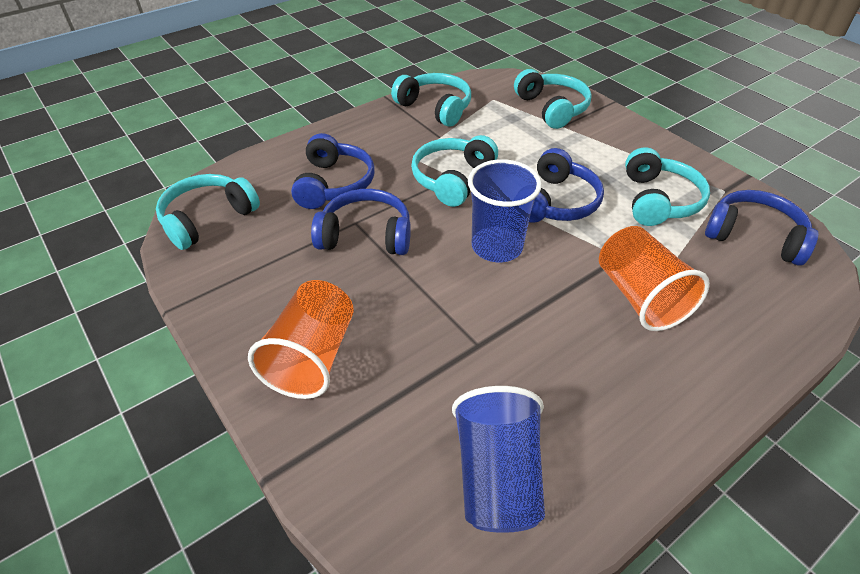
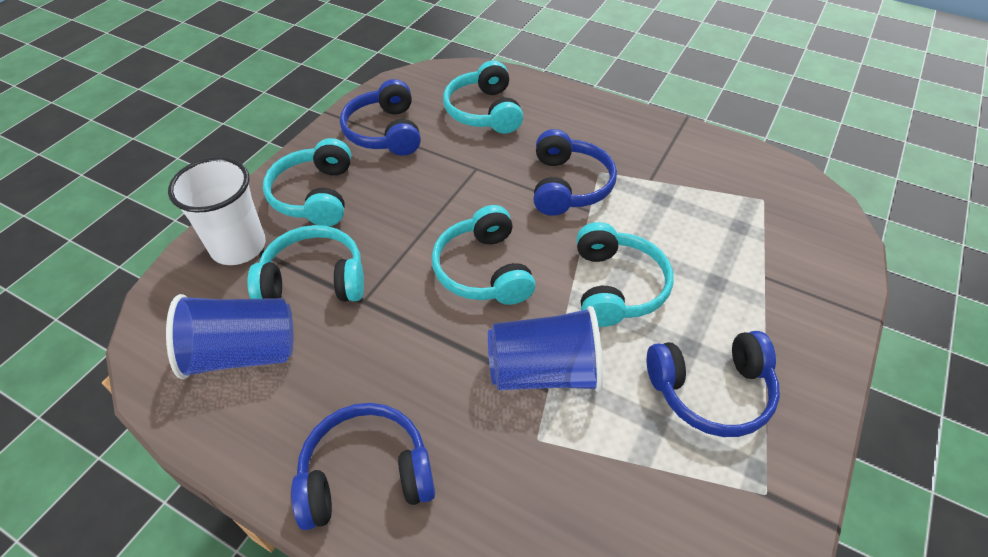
orange cup: 2 -> 0
white cup: 0 -> 1

